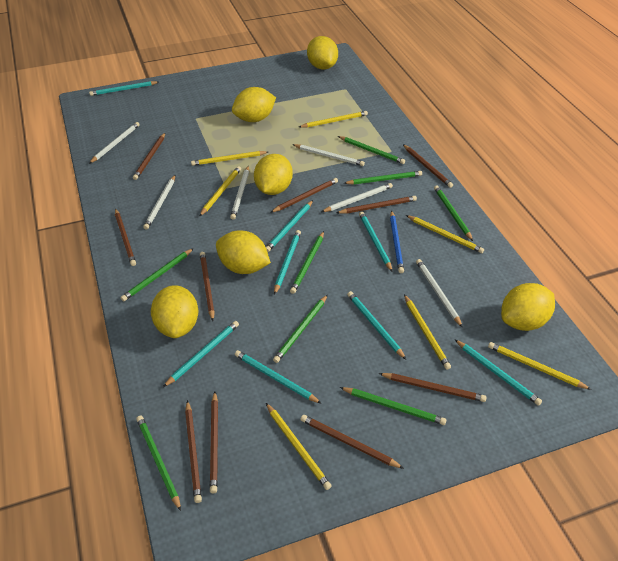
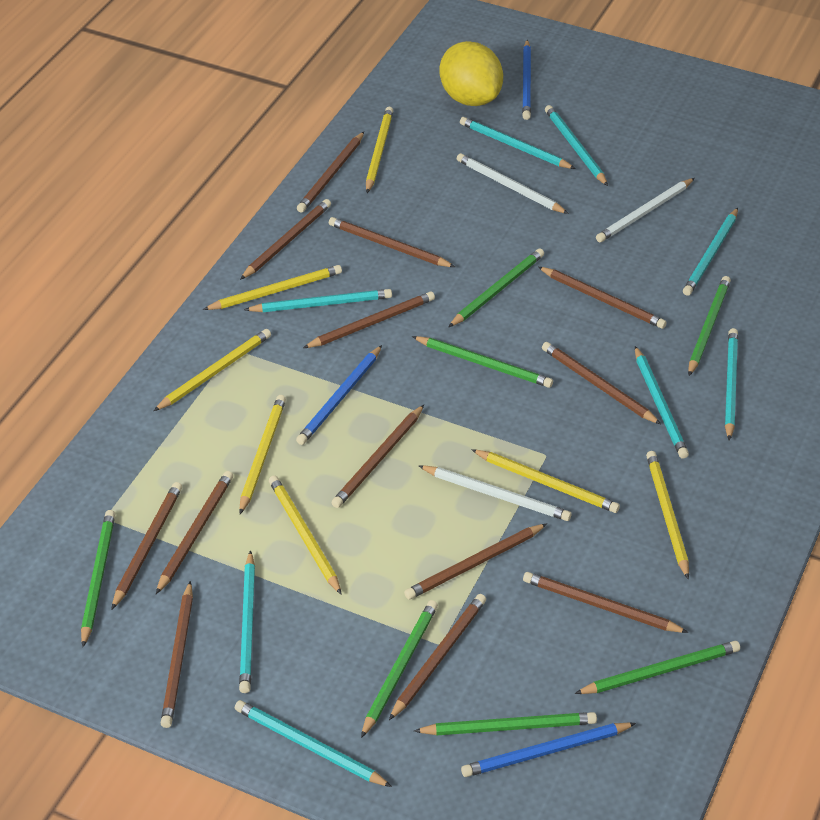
blue pencil: 1 -> 3
brown pencil: 10 -> 13
green pencil: 8 -> 7
white pencil: 6 -> 3
yellow lemon: 6 -> 1

